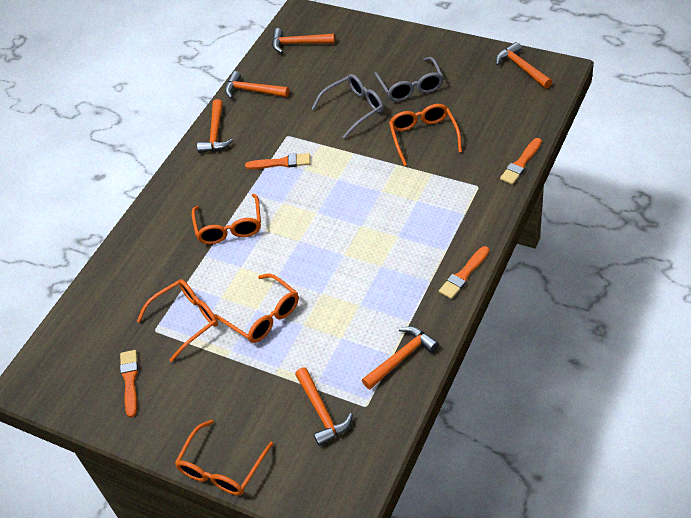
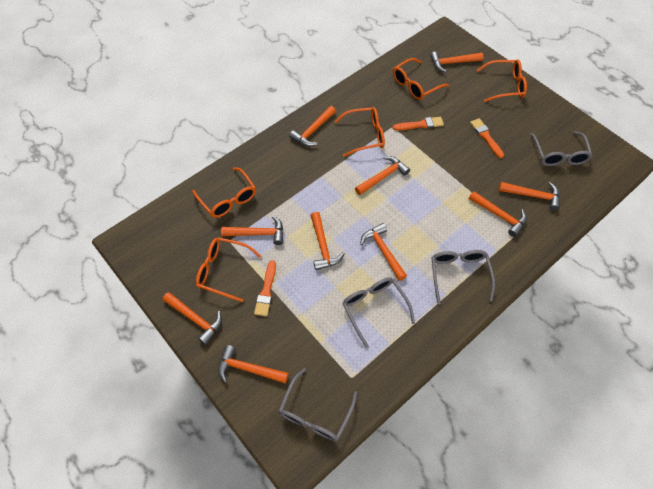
grey glasses: 2 -> 4
orange brush: 4 -> 3
orange hammer: 6 -> 10

